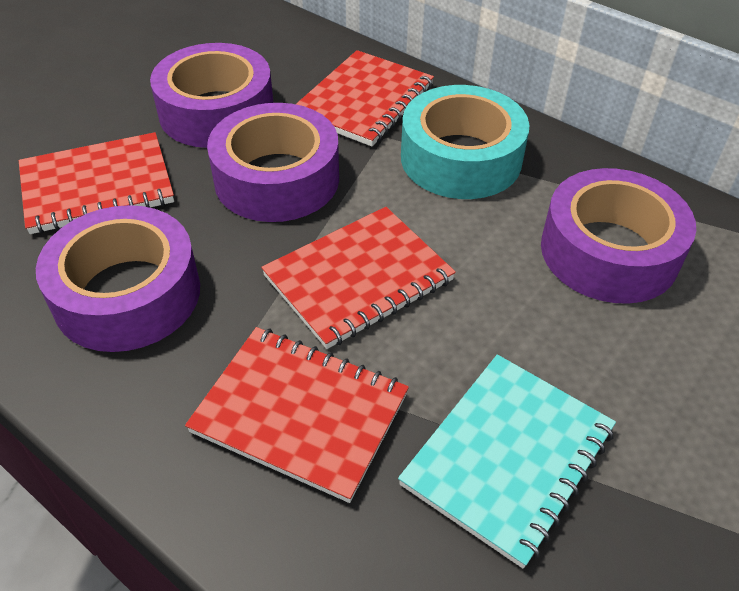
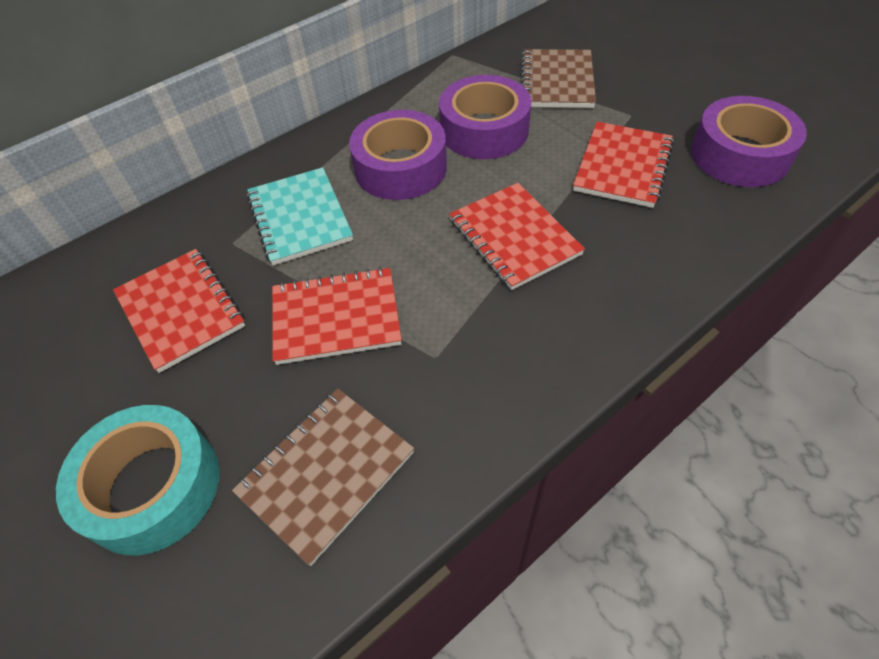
brown notebook: 0 -> 2
purple tape: 4 -> 3

